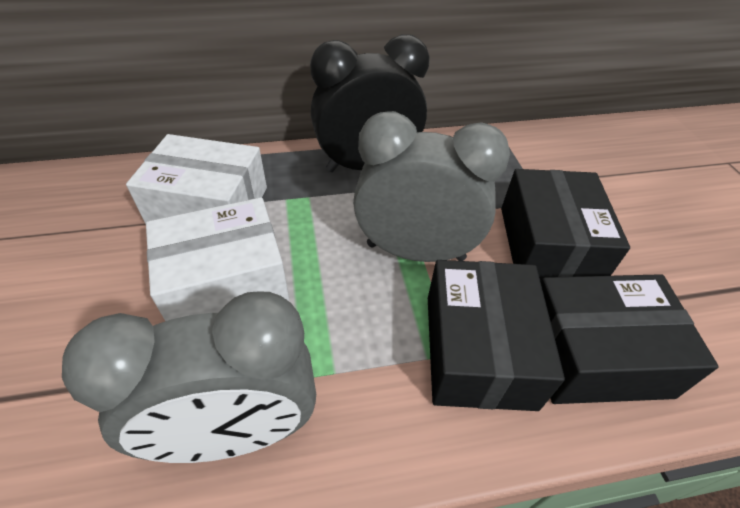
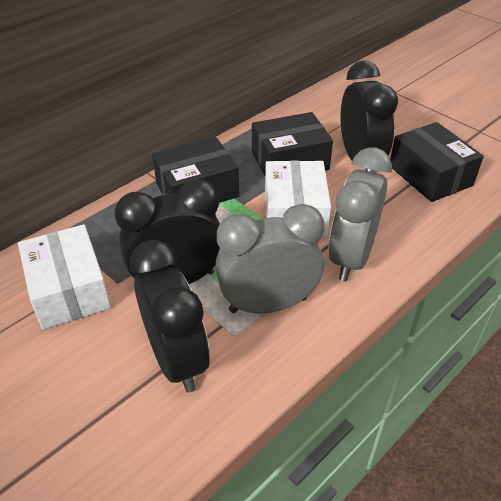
black clock: 1 -> 3

